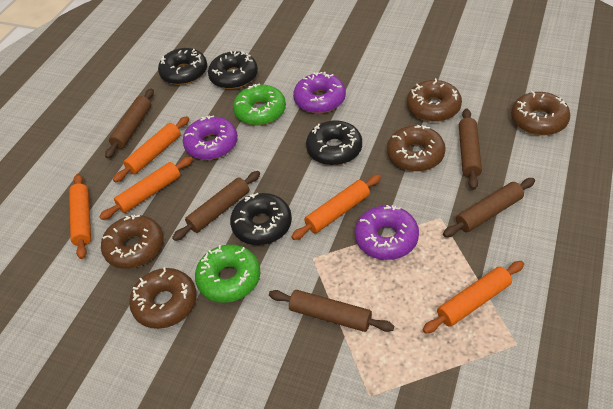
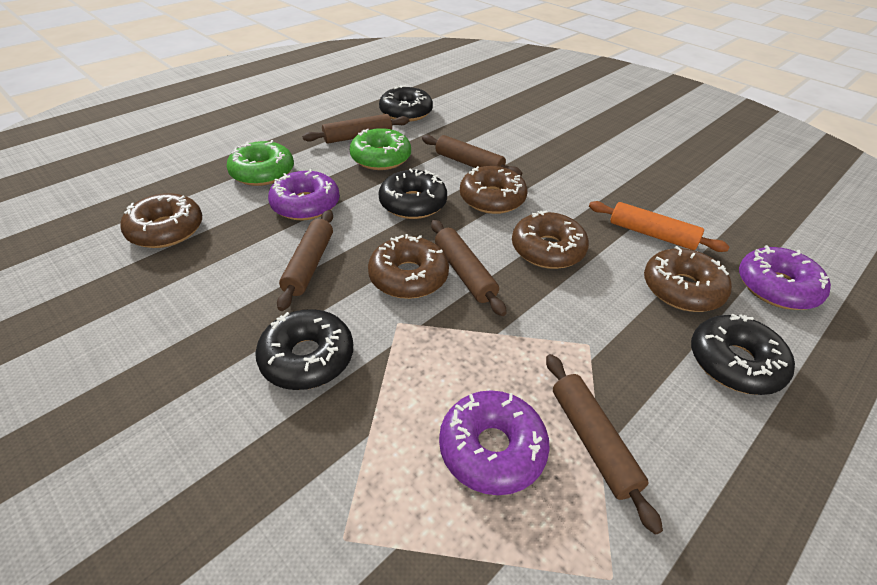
orange rolling pin: 5 -> 1

